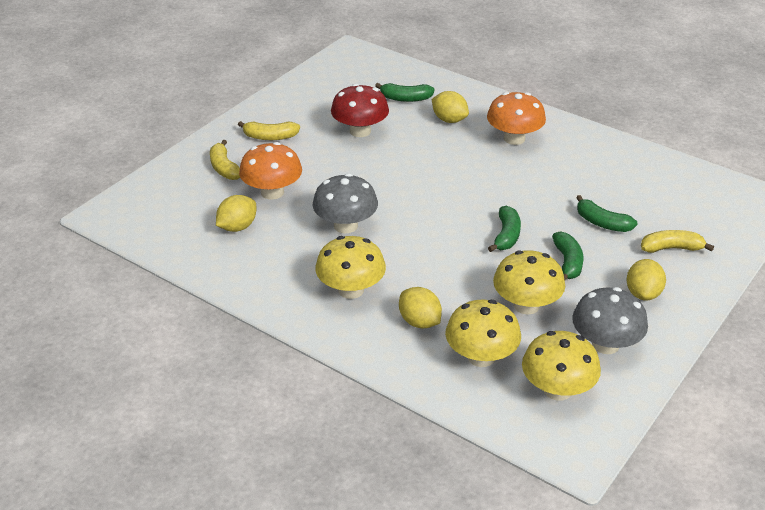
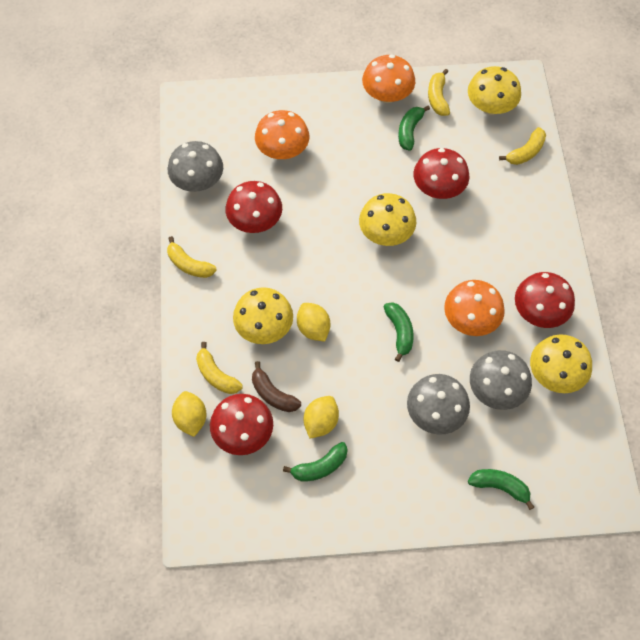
brown banana: 0 -> 1
grey mushroom: 2 -> 3
orange mushroom: 2 -> 3
red mushroom: 1 -> 4
yellow banana: 3 -> 4
yellow lemon: 4 -> 3

